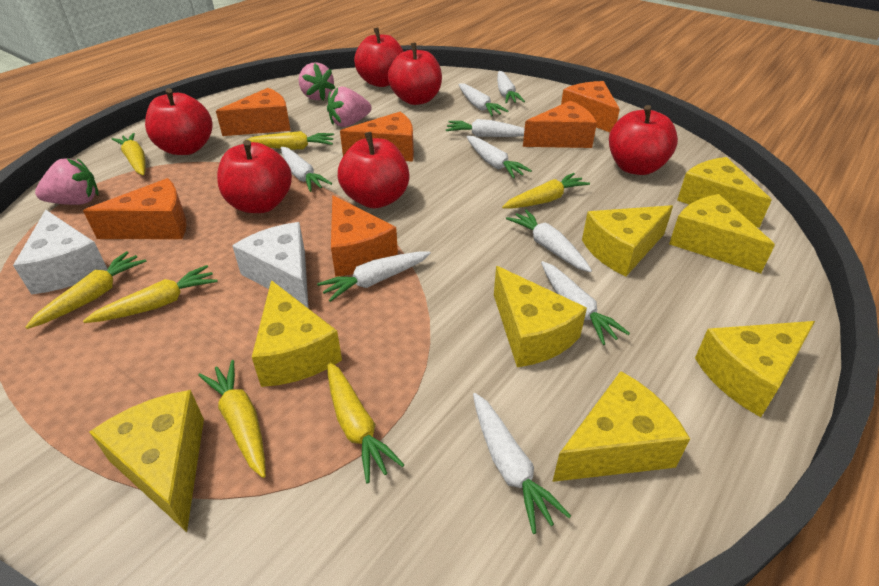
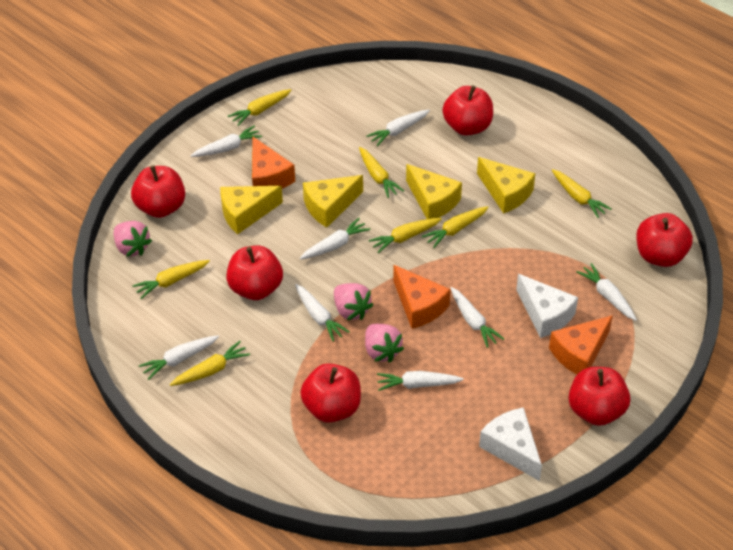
orange cheese: 6 -> 3
white carrot: 9 -> 8
yellow cheese: 8 -> 4

